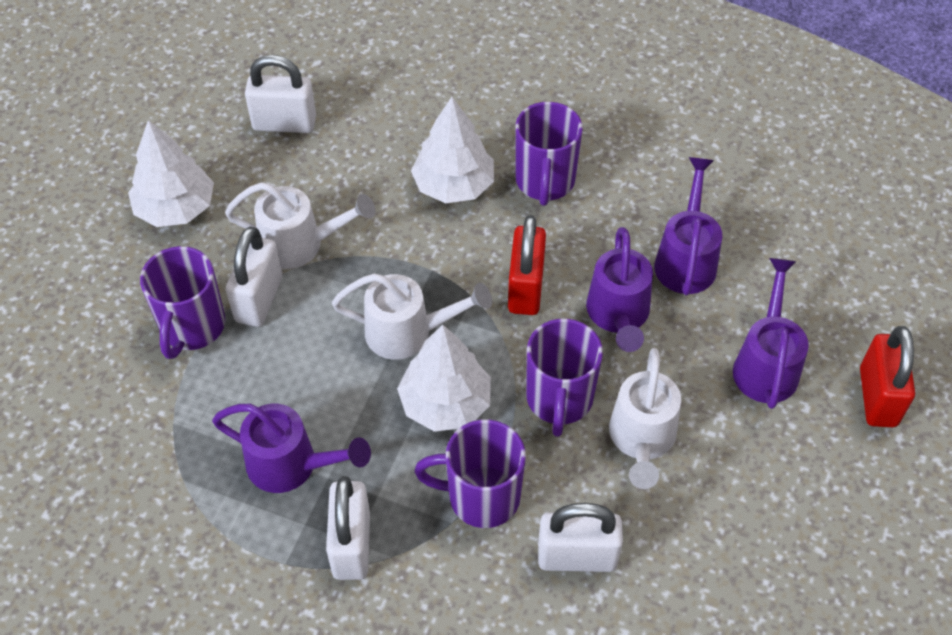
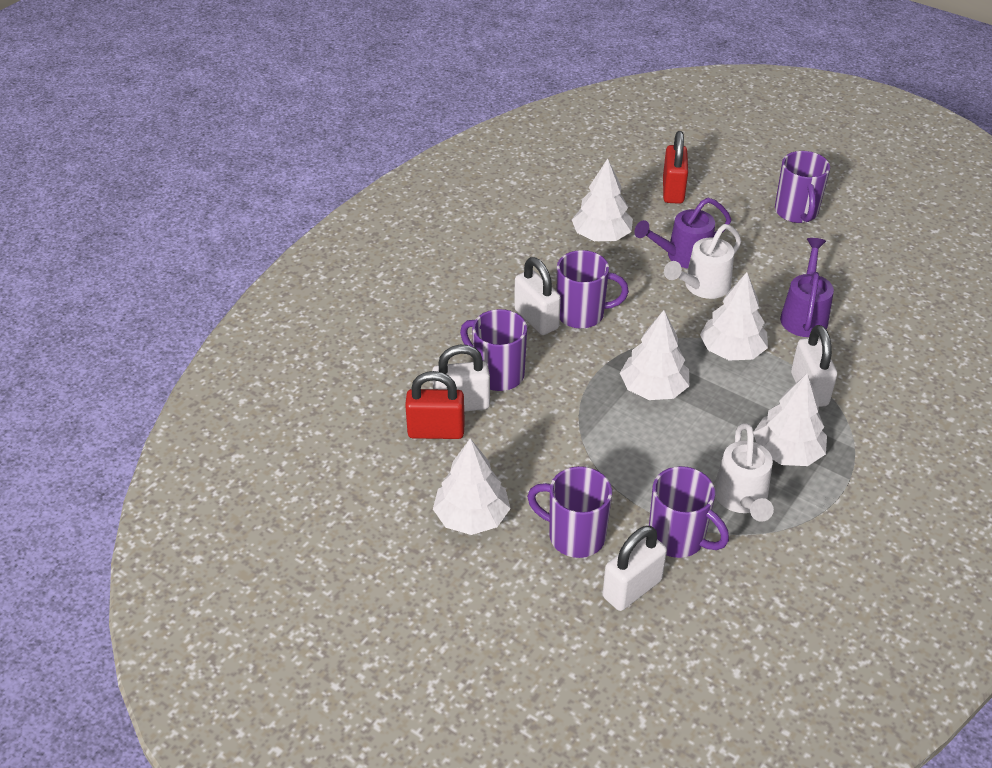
purple mug: 4 -> 5
purple watering can: 4 -> 2
white tree: 3 -> 5
white watering can: 3 -> 2

